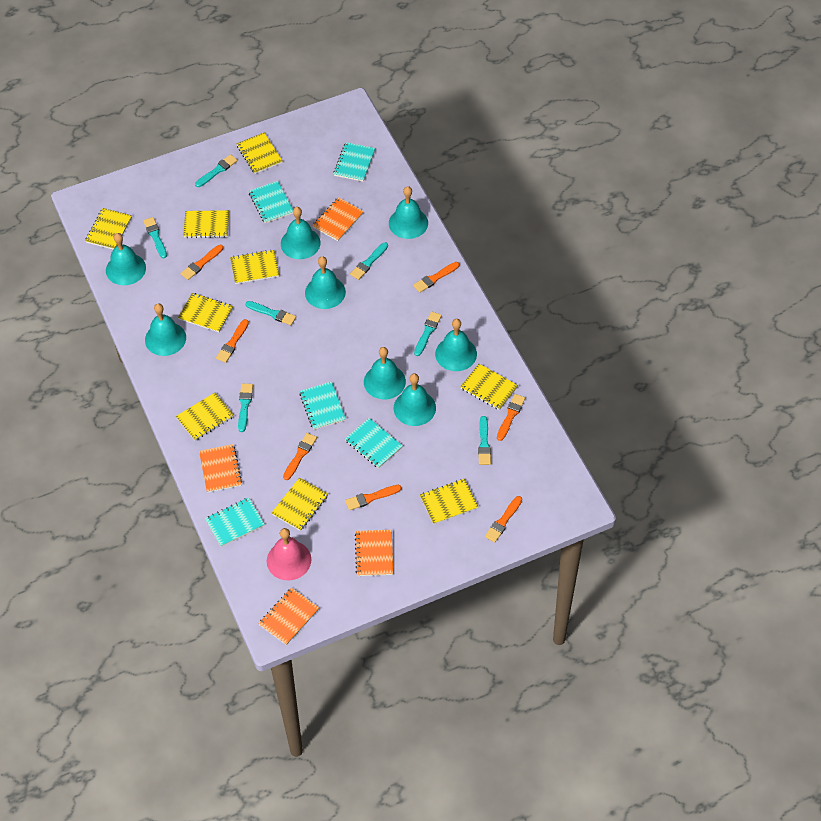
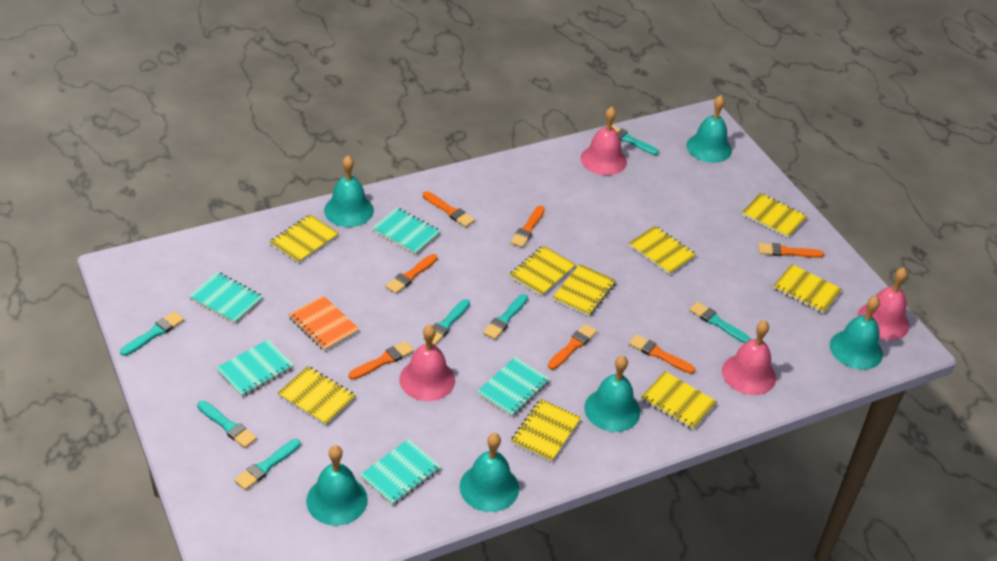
orange notebook: 4 -> 1
pink bell: 1 -> 4
turquoise bell: 8 -> 6

